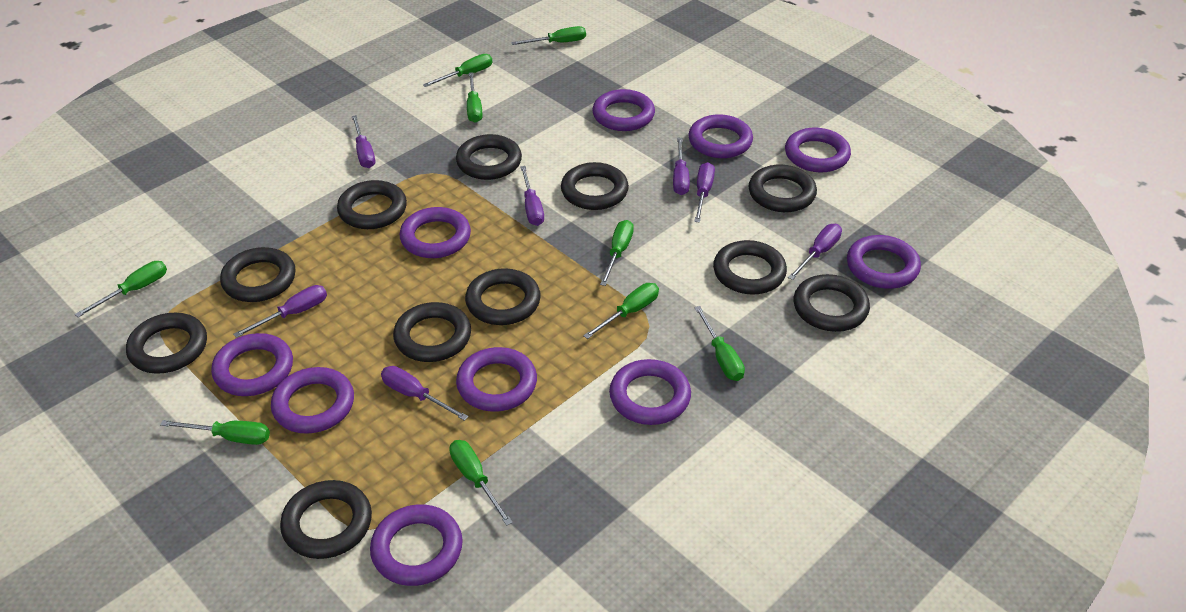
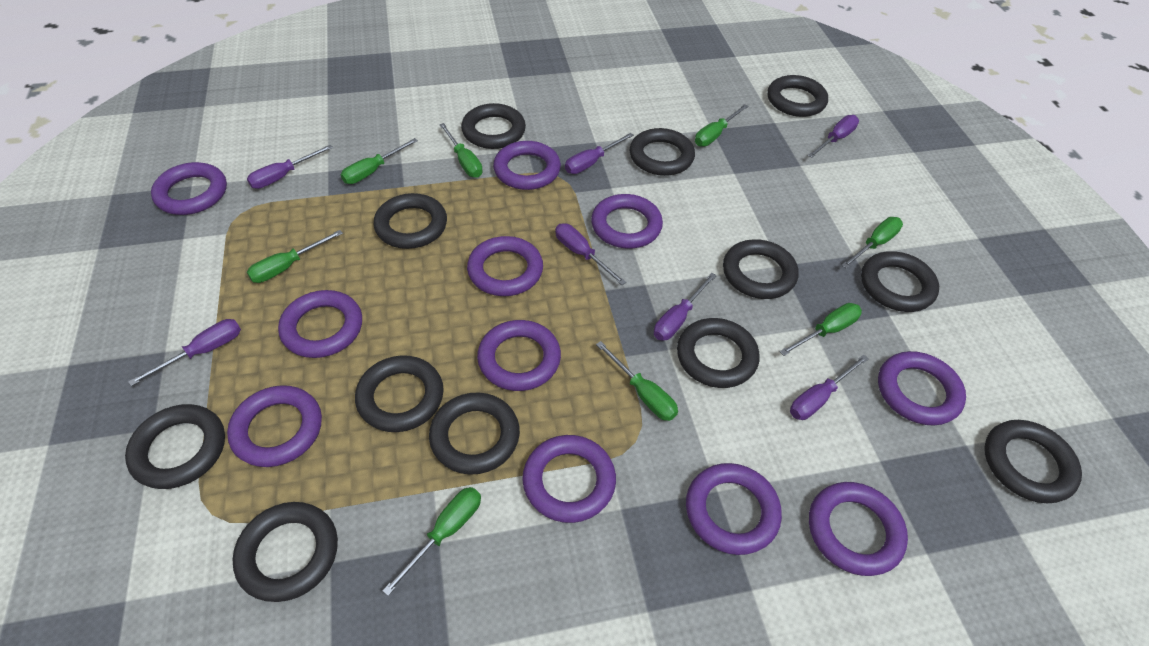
black ring: 11 -> 12
green screwdriver: 9 -> 8
purple ring: 10 -> 11

